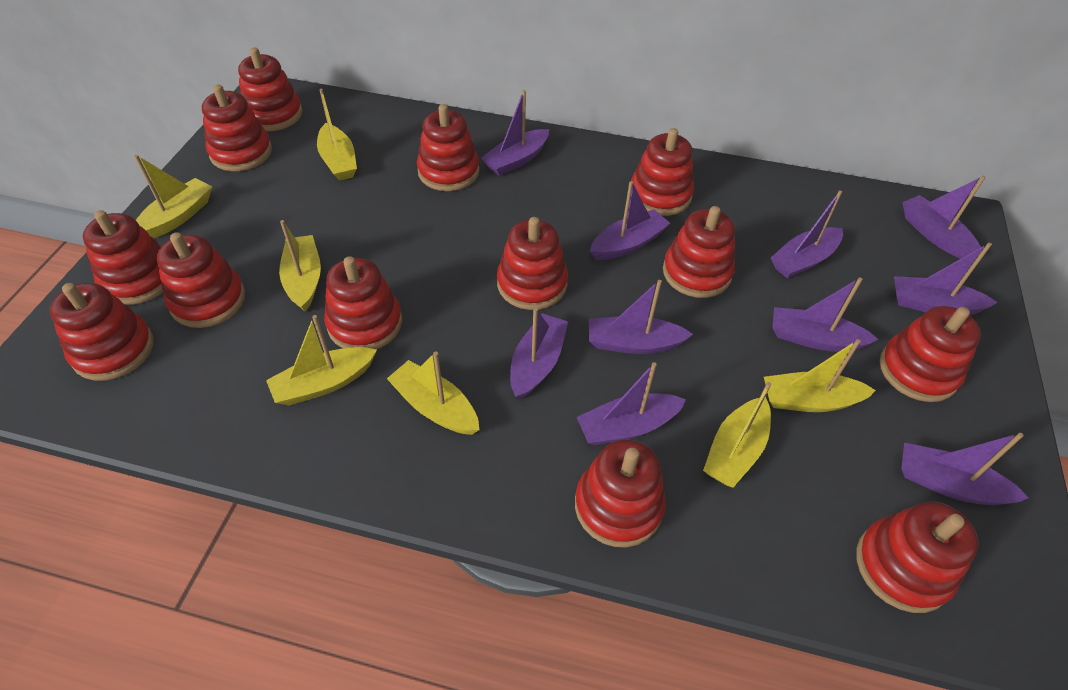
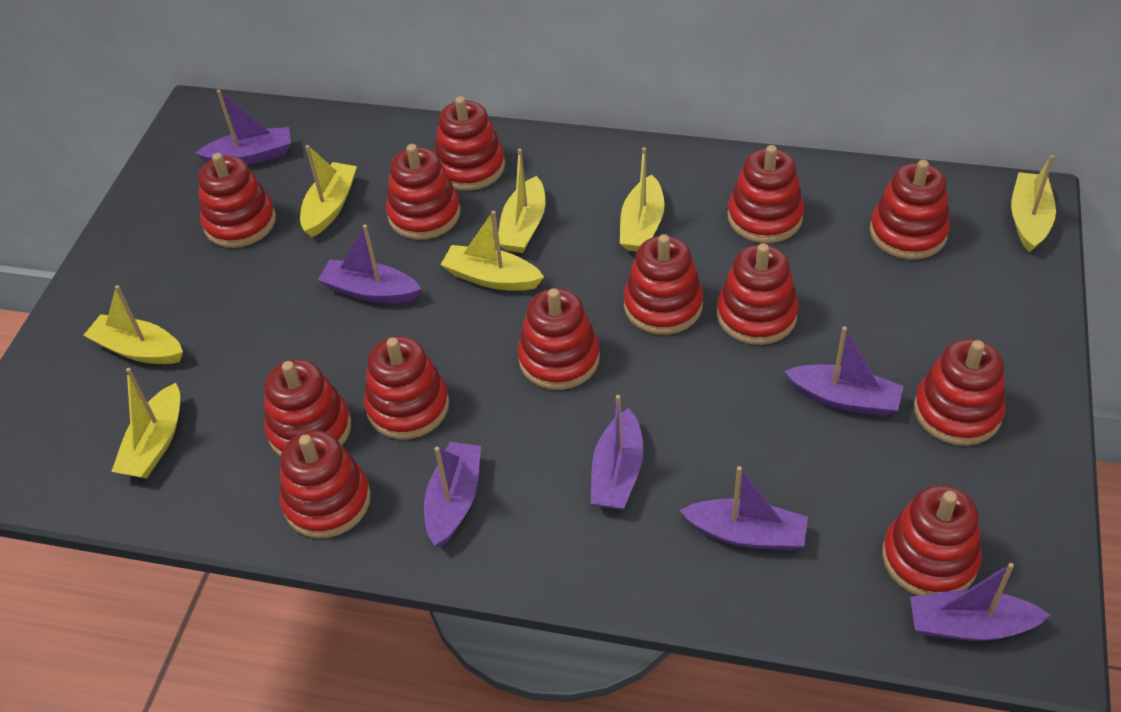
purple boat: 10 -> 7

